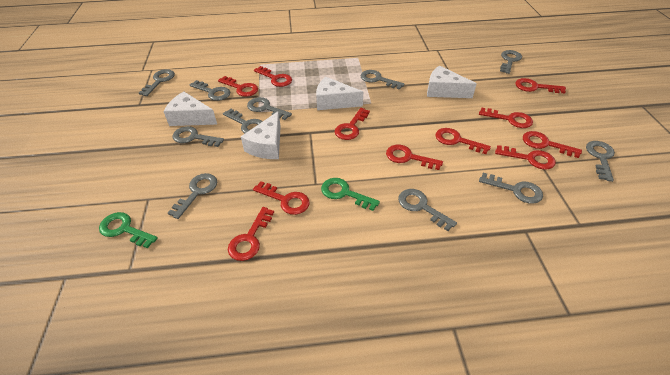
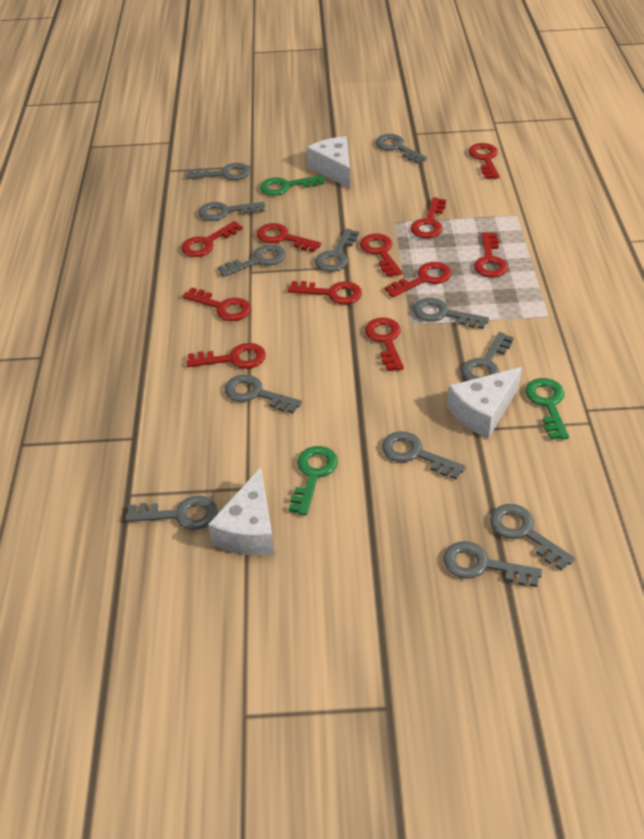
green key: 2 -> 3
grey key: 11 -> 12
white cheese: 4 -> 3

